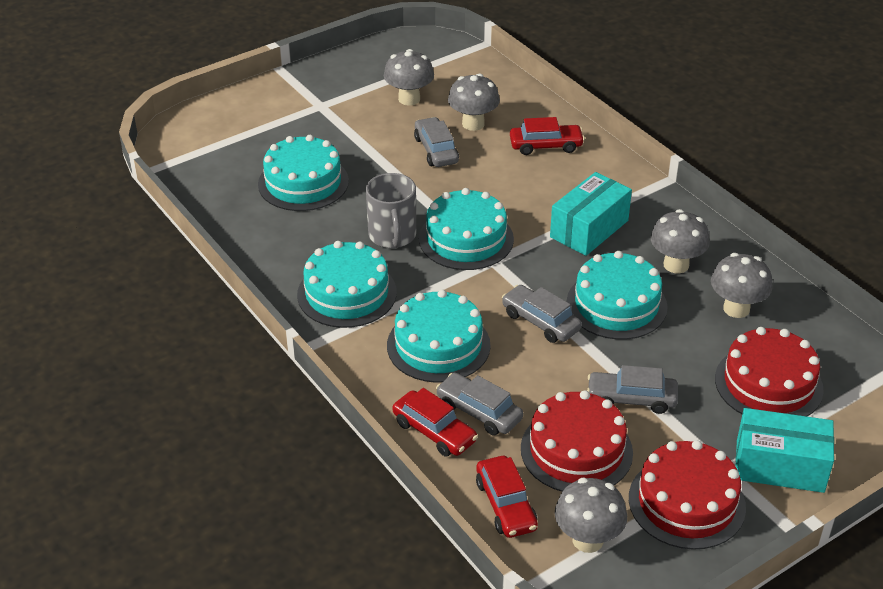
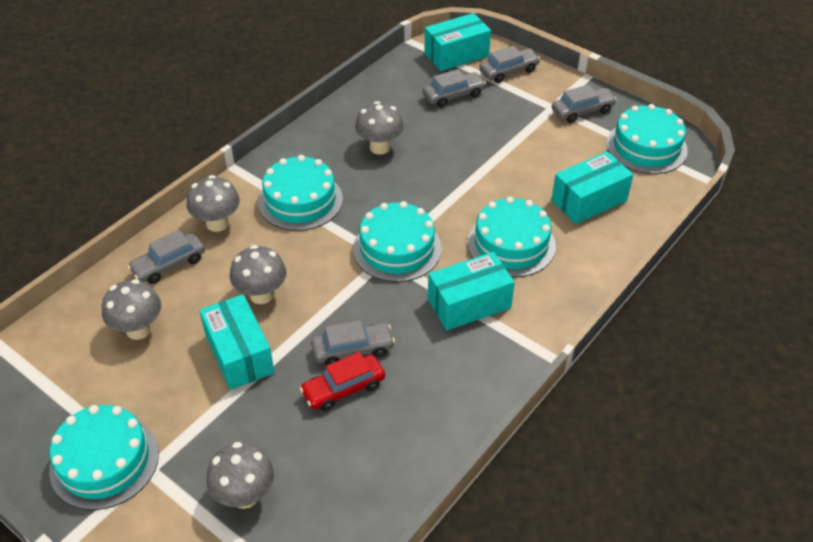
grey car: 4 -> 5
grey mug: 1 -> 0
red cake: 3 -> 0
red car: 3 -> 1
turquoise box: 2 -> 4

